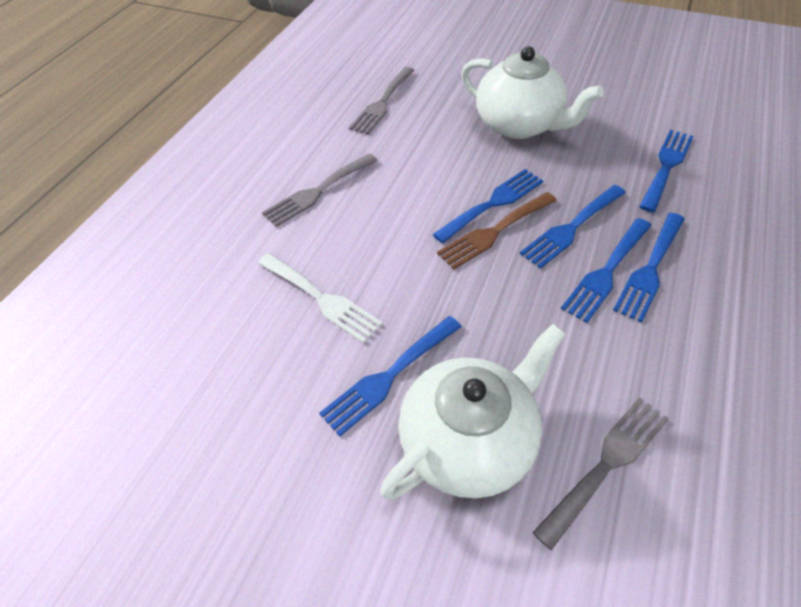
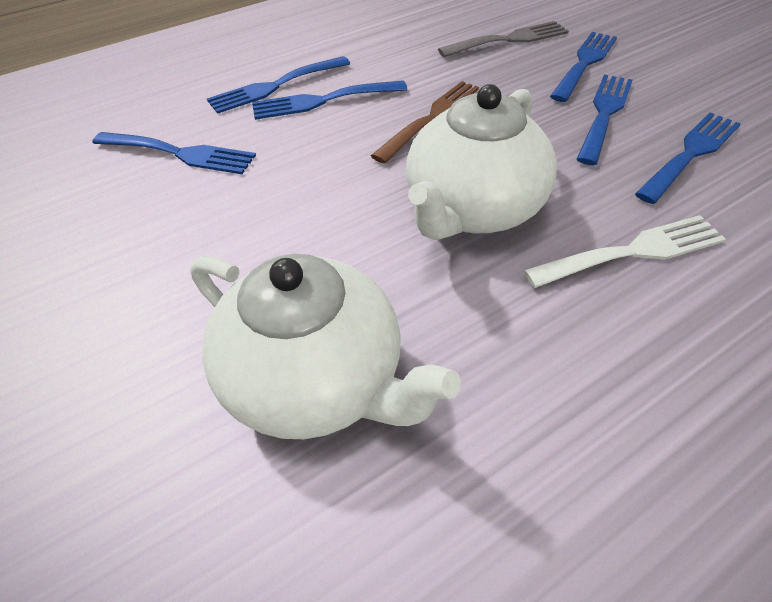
grey fork: 3 -> 1

